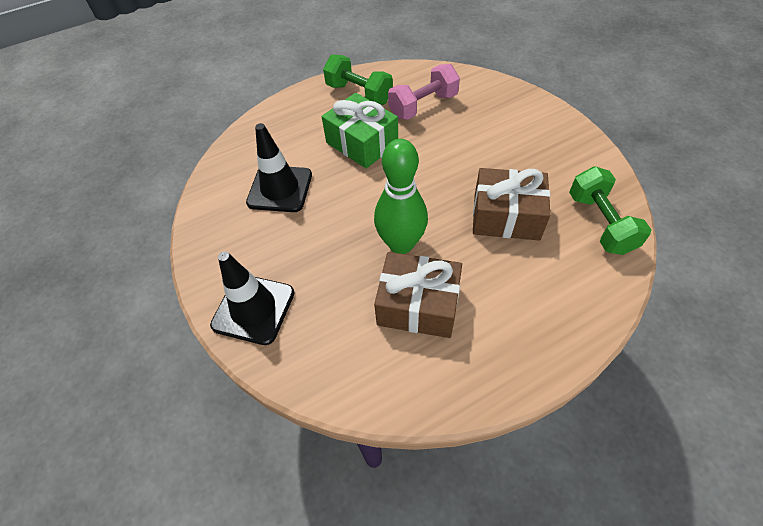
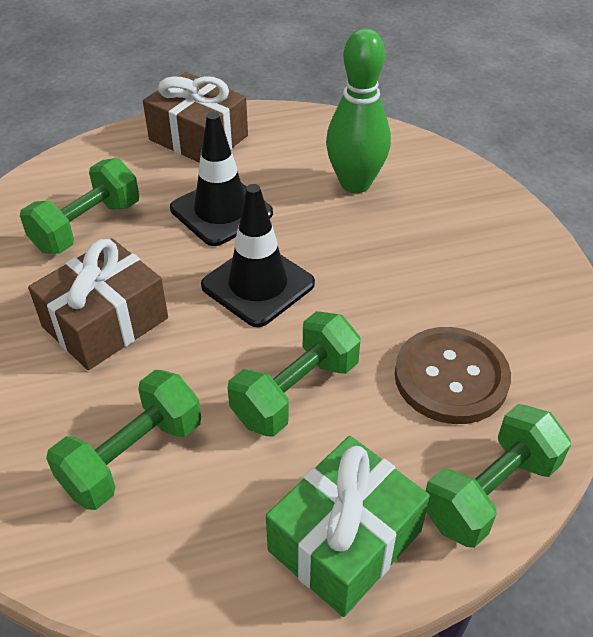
brown button: 0 -> 1
green dumbbell: 2 -> 4
pink dumbbell: 1 -> 0

